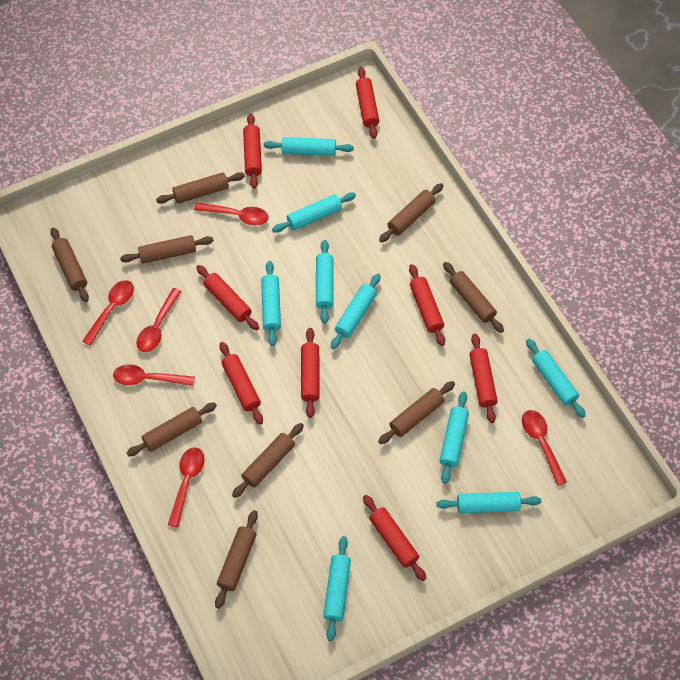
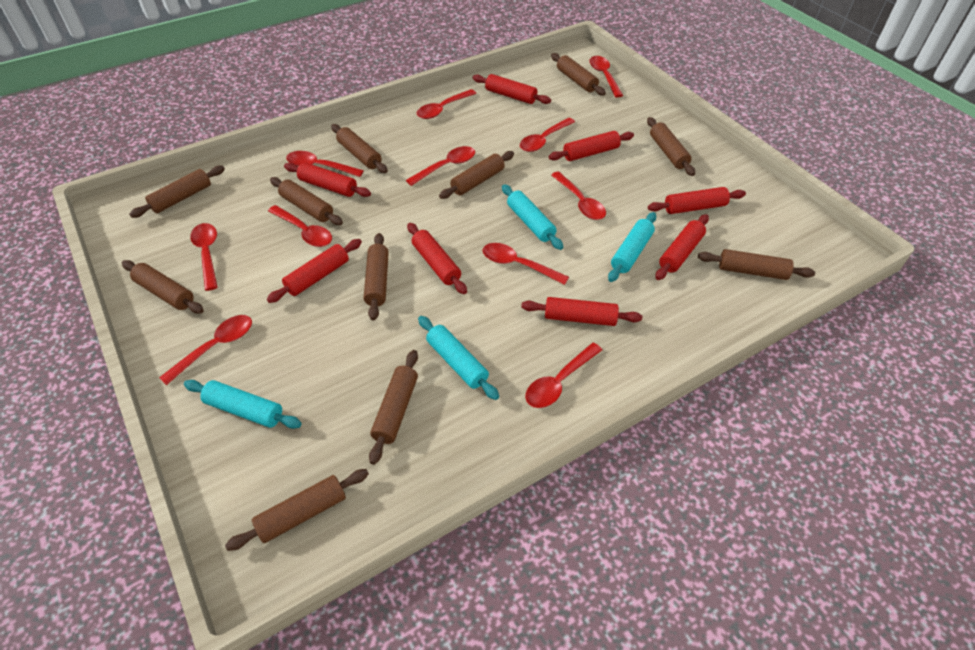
brown rolling pin: 9 -> 11
red spoon: 6 -> 11
turquoise rolling pin: 9 -> 4

